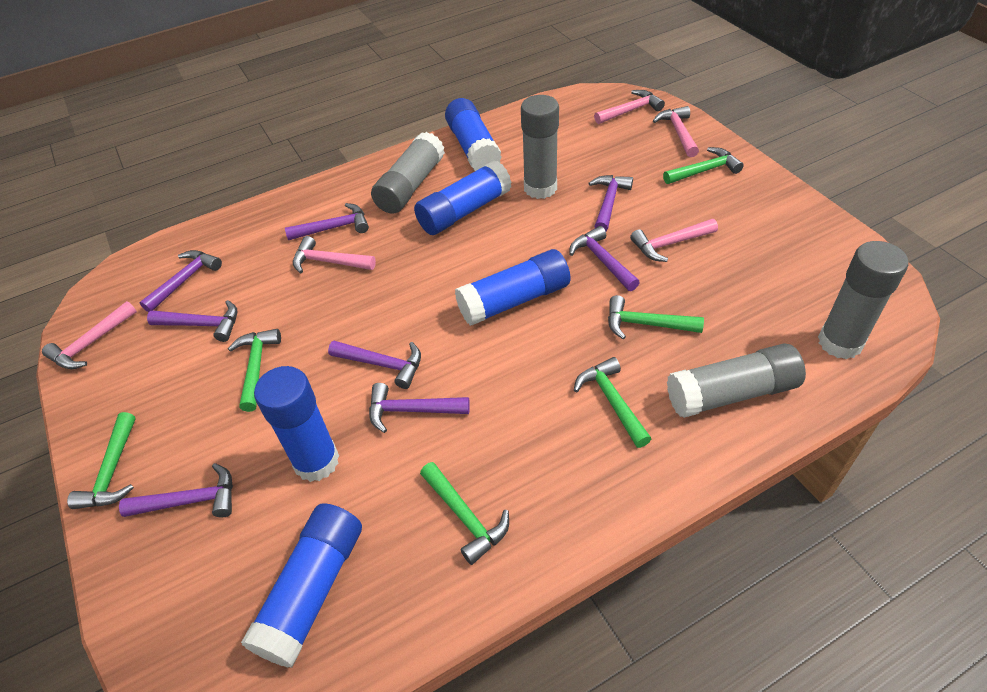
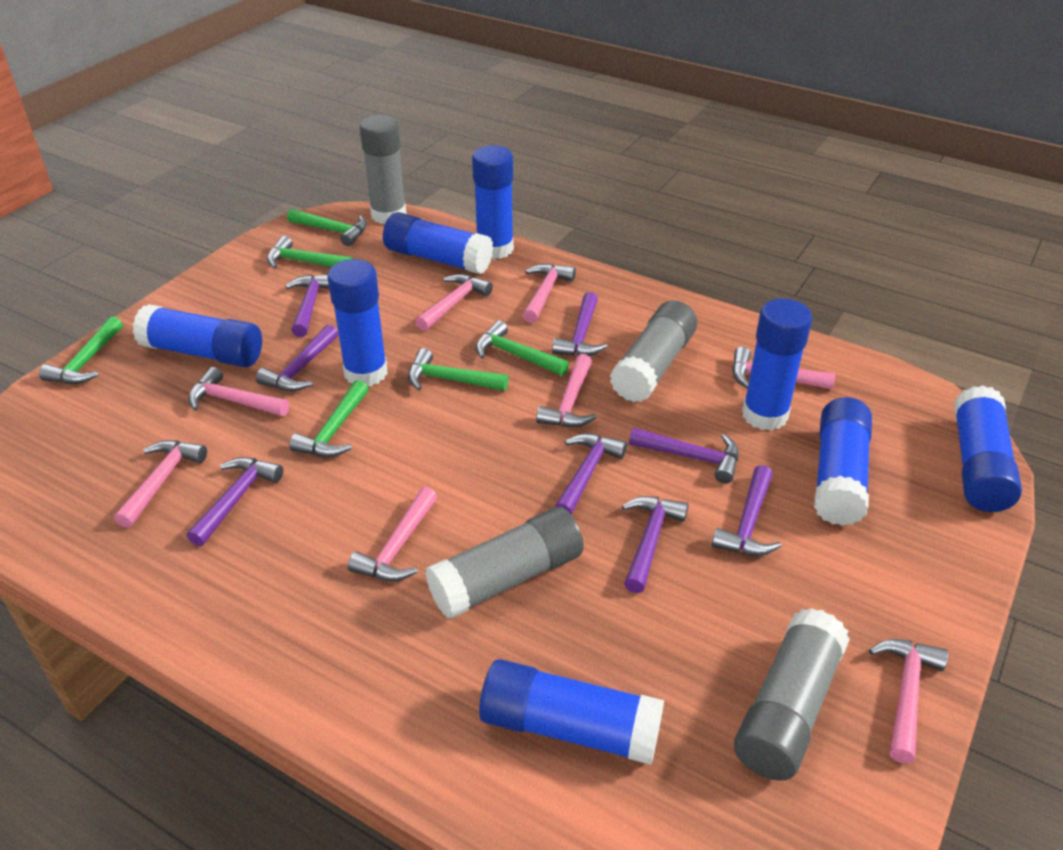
blue glue stick: 5 -> 8
pink hammer: 5 -> 8

